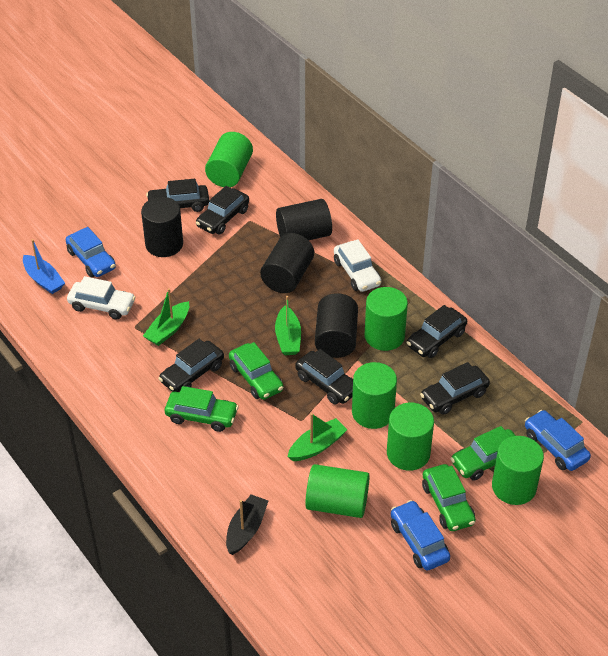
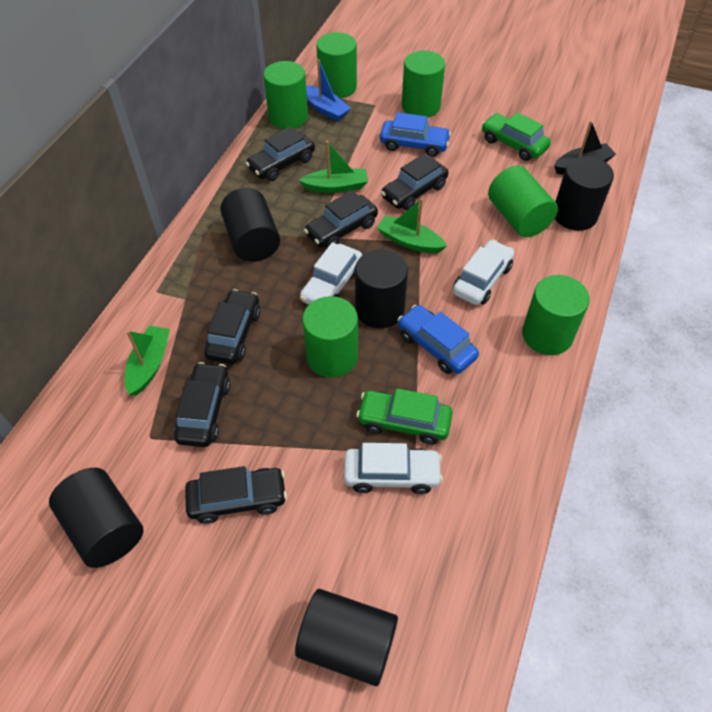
black cylinder: 4 -> 5
blue car: 3 -> 2
green car: 4 -> 2
white car: 2 -> 3

